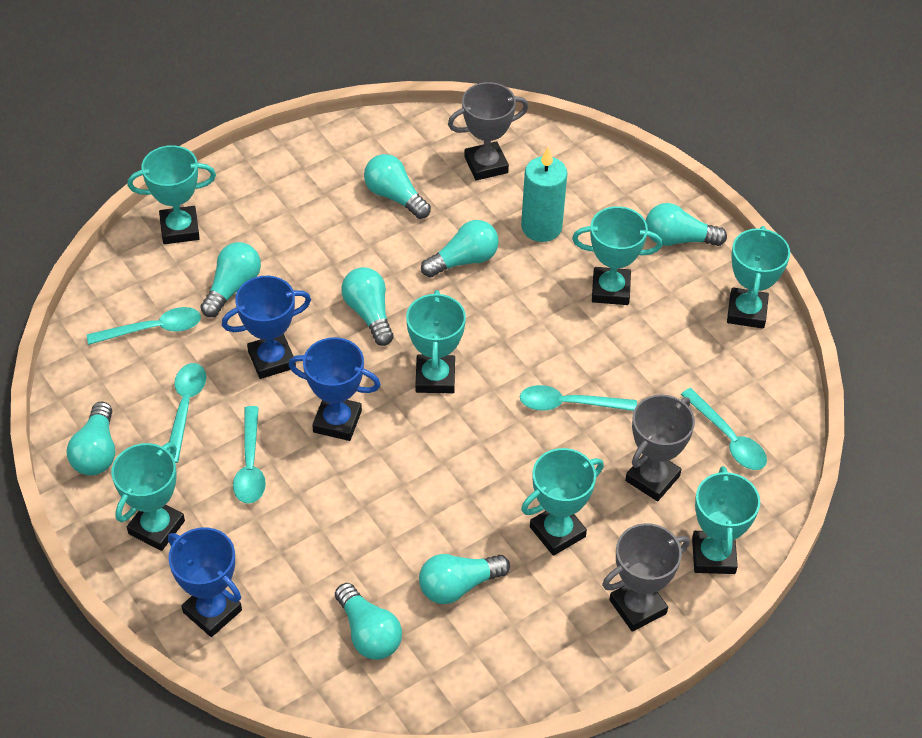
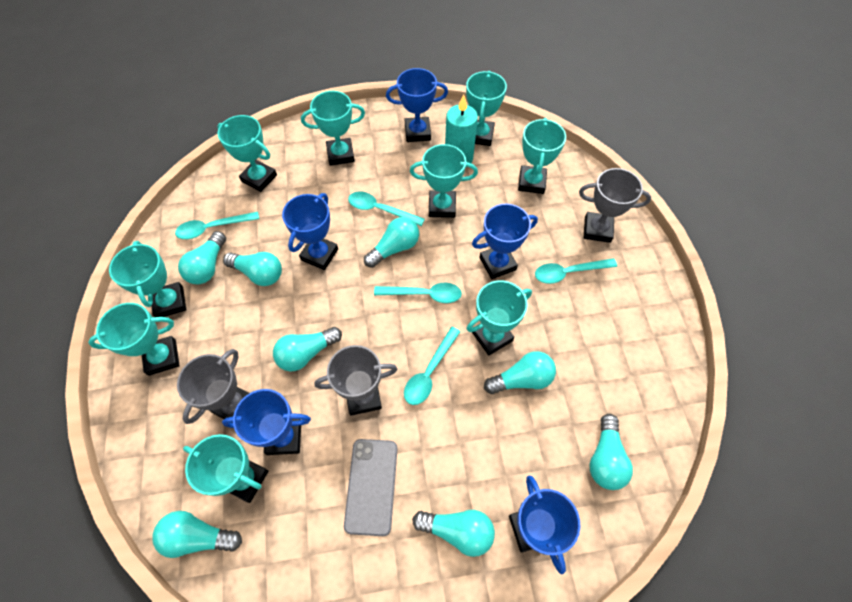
blue trophy: 3 -> 5
grey phone: 0 -> 1
turquoise trophy: 7 -> 9

